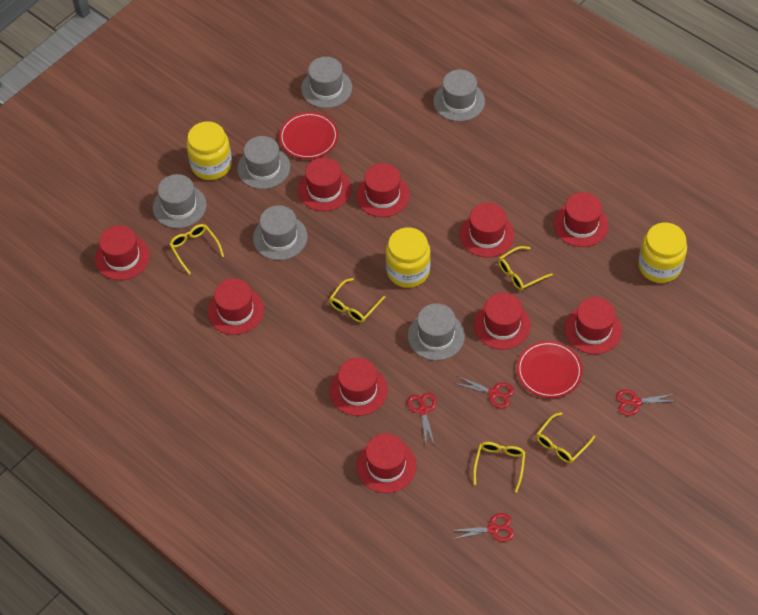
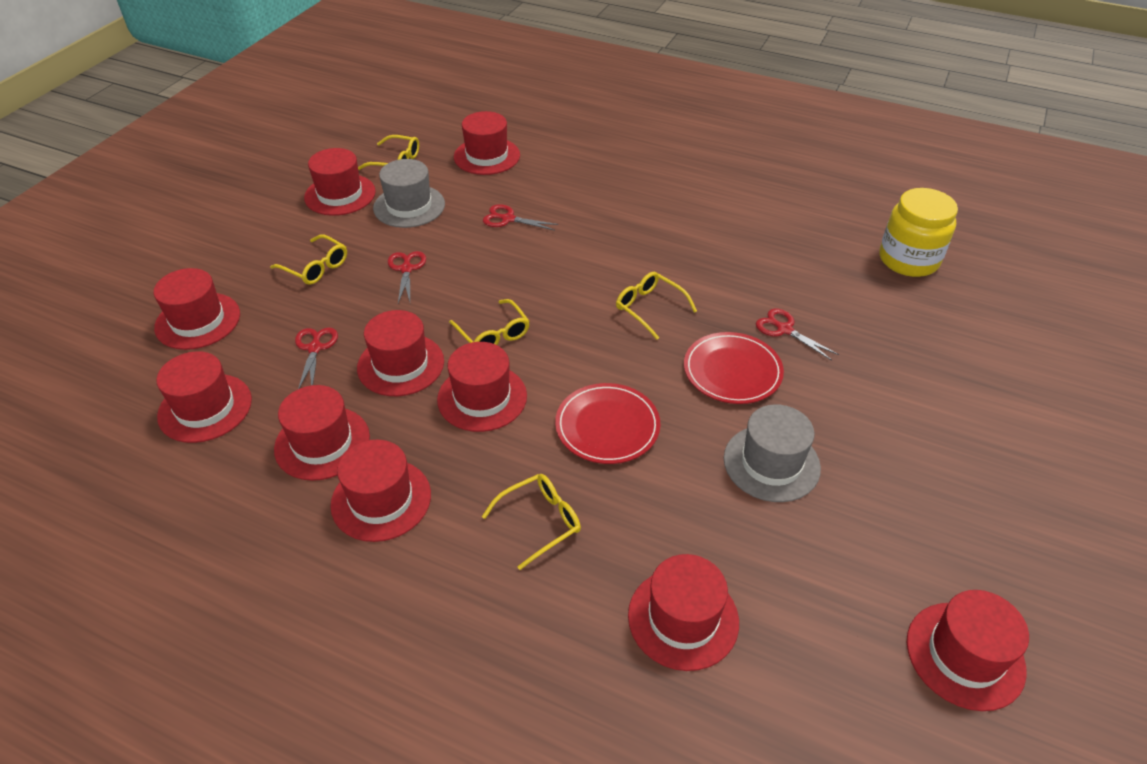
grey hat: 6 -> 2
yellow jar: 3 -> 1

